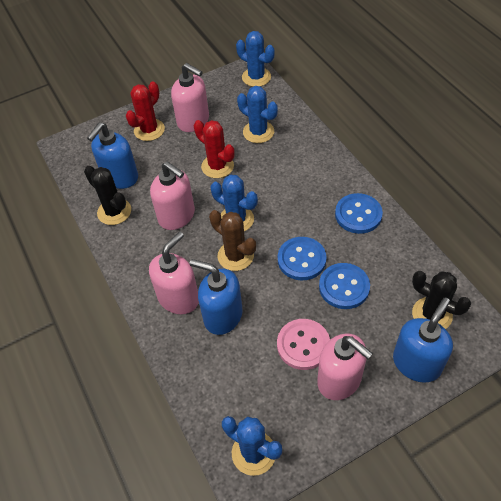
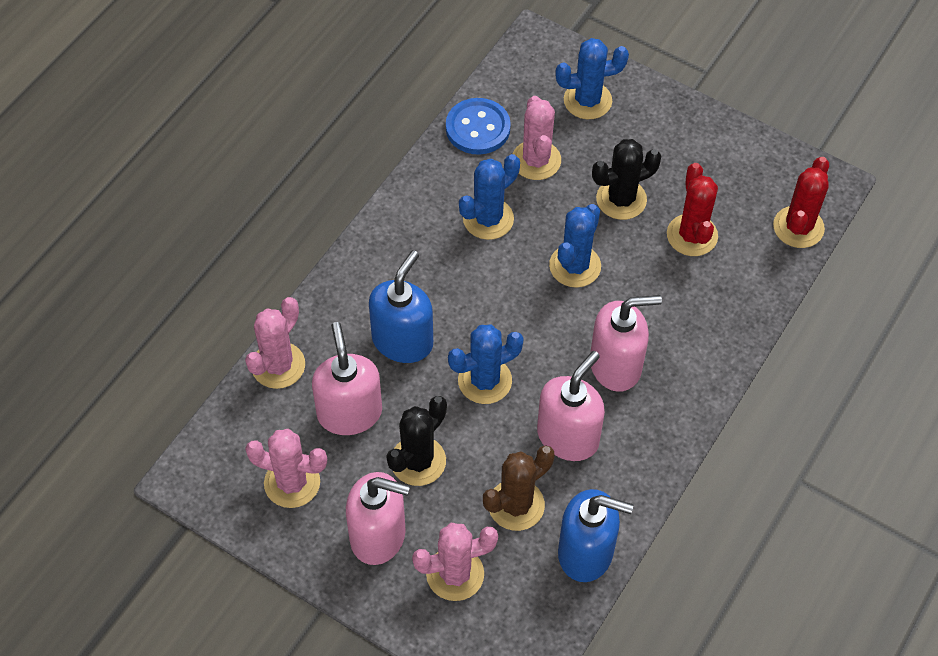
blue button: 3 -> 1
blue soap dispenser: 3 -> 2
pink button: 1 -> 0
pink cactus: 0 -> 4

